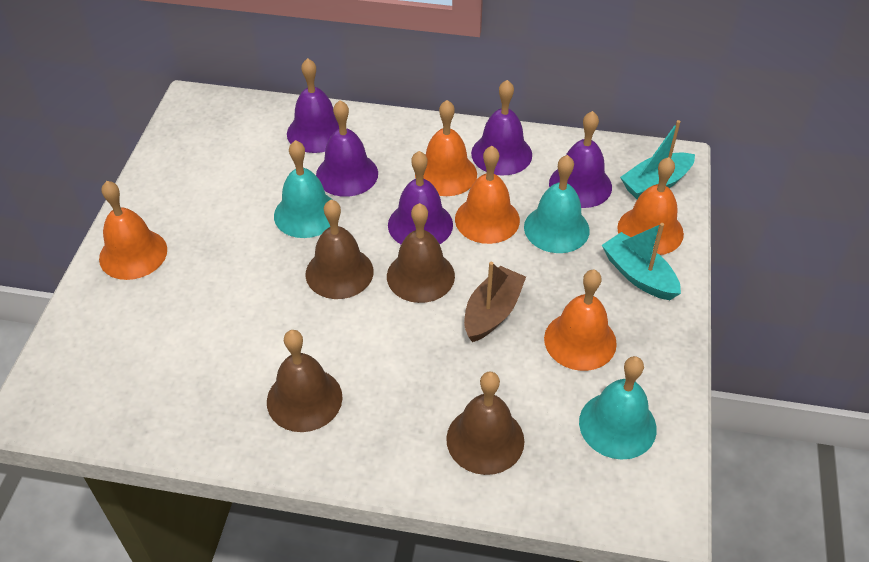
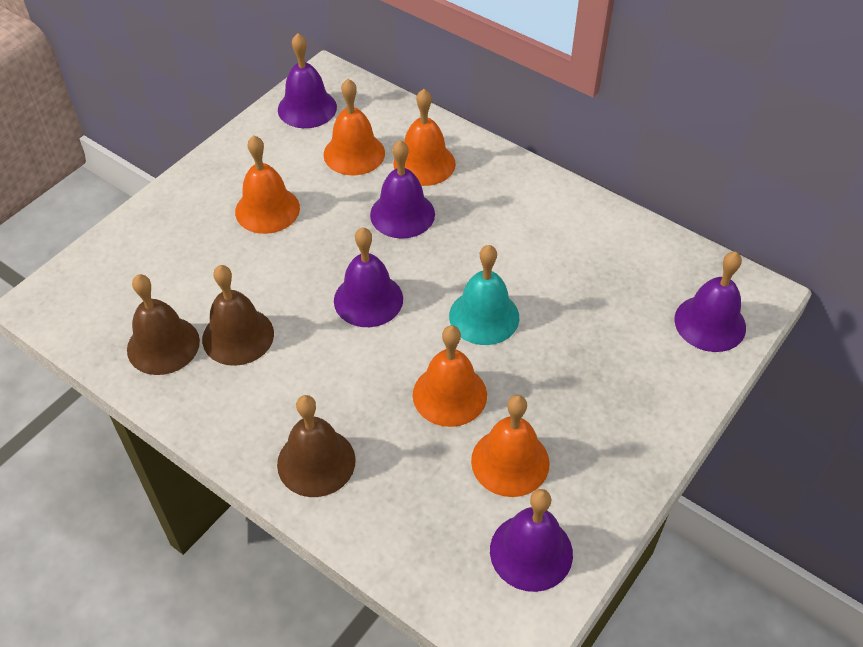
brown bell: 4 -> 3
brown boat: 1 -> 0
turquoise bell: 3 -> 1
turquoise boat: 2 -> 0

